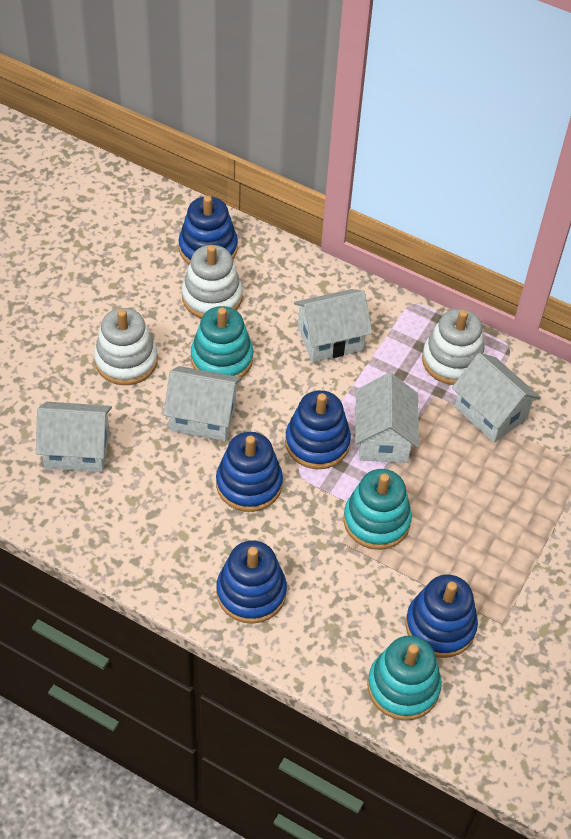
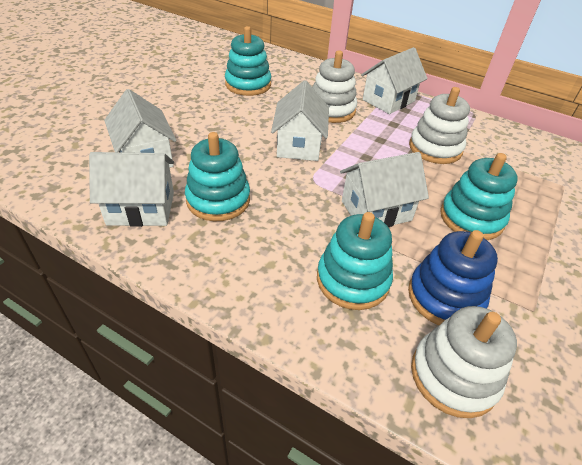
blue stacking toy: 5 -> 1
turquoise stacking toy: 3 -> 4

